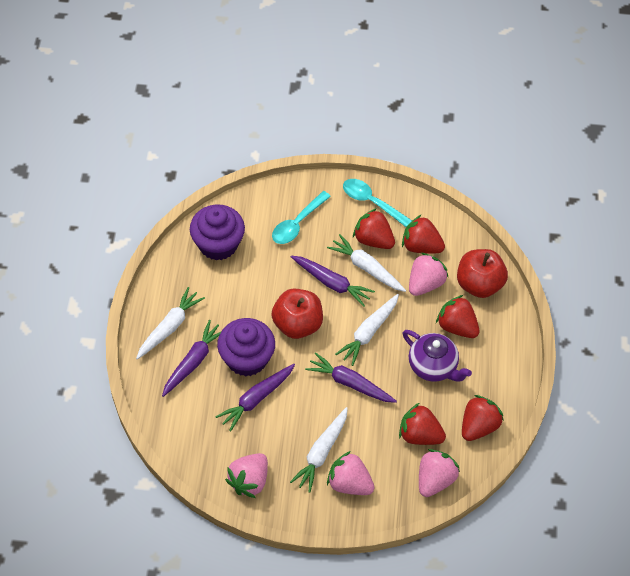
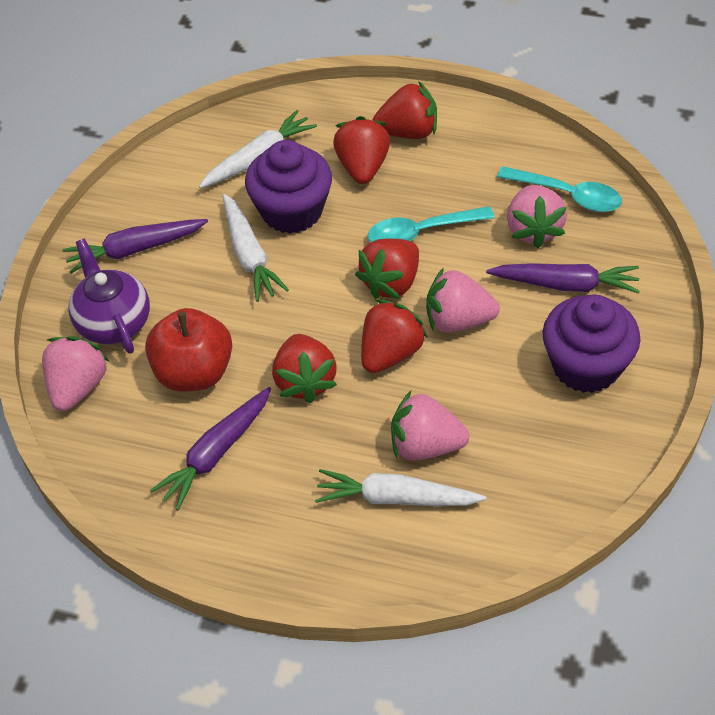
purple carrot: 4 -> 3
red apple: 2 -> 1
white carrot: 4 -> 3

